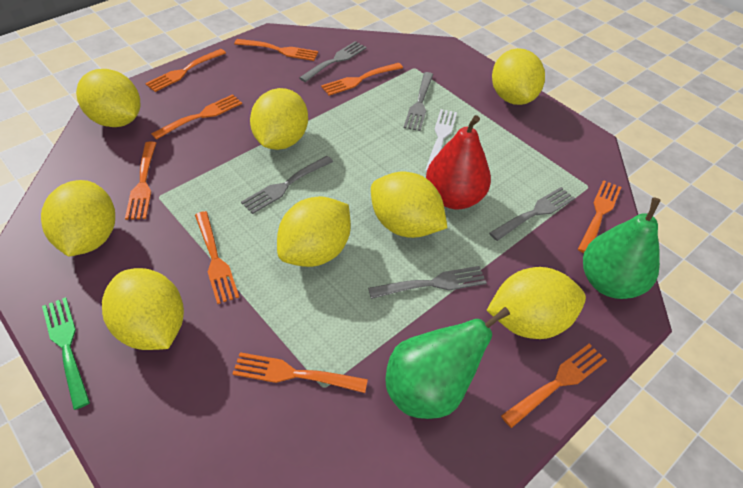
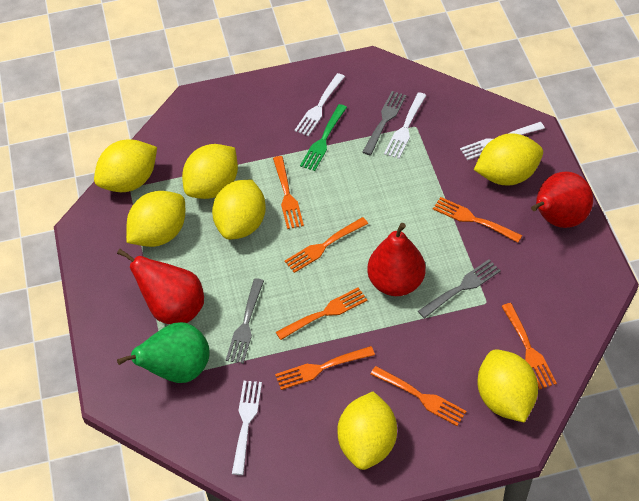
green pear: 2 -> 1
grey fork: 5 -> 3
orange fork: 9 -> 7
red pear: 1 -> 3
white fork: 1 -> 4
yellow lemon: 8 -> 7

